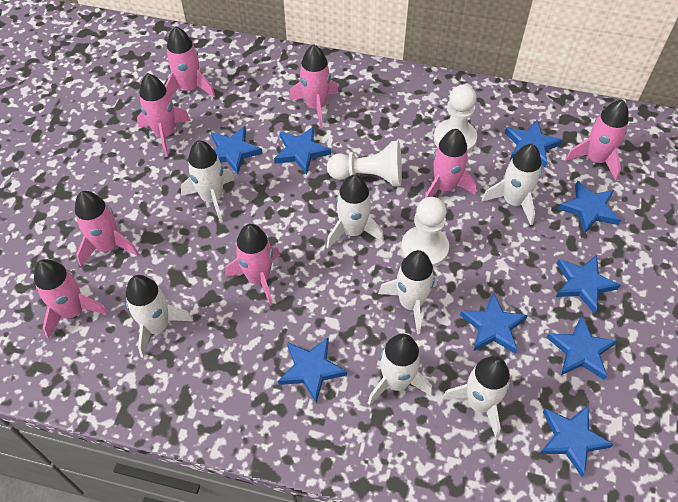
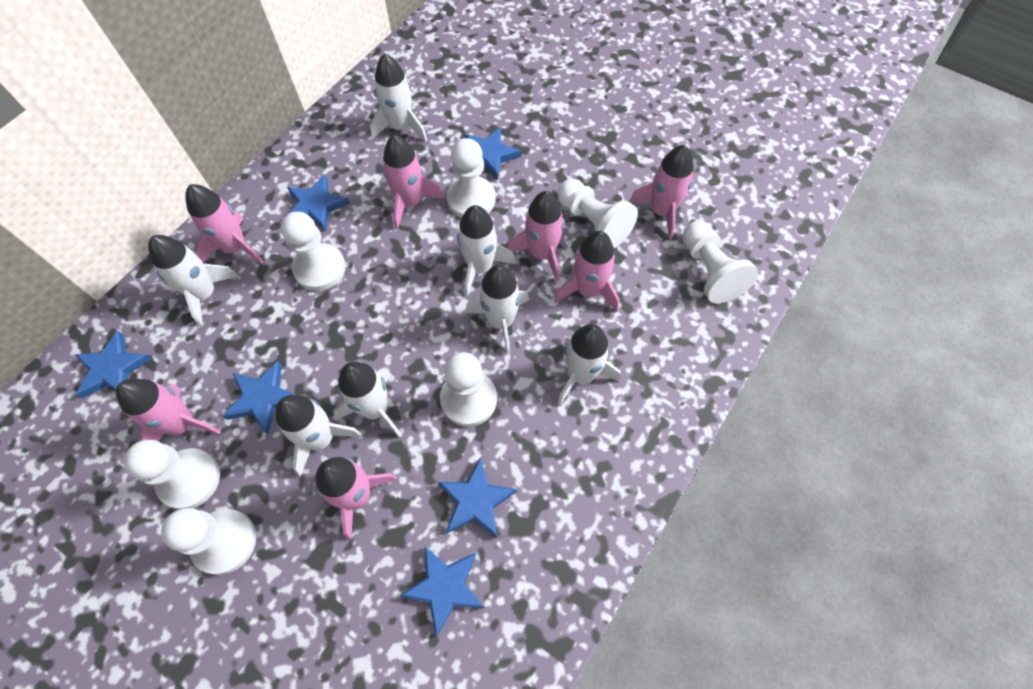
blue star: 9 -> 6
pink rocket: 8 -> 7
white pawn: 3 -> 7

